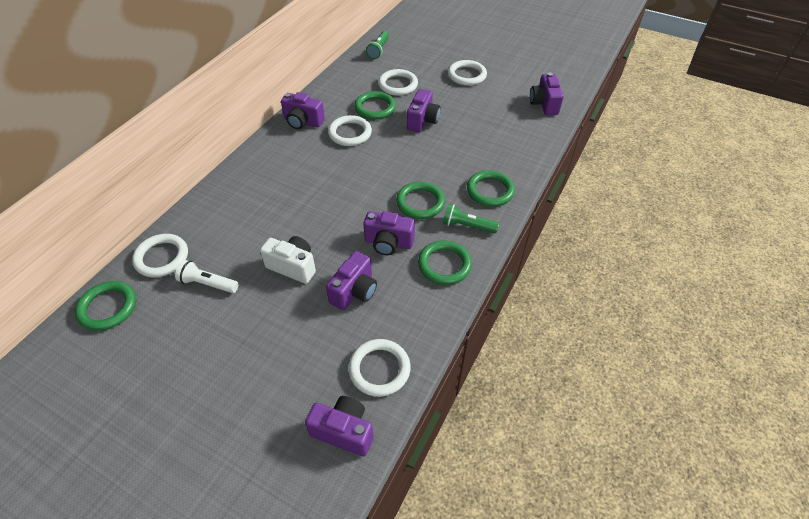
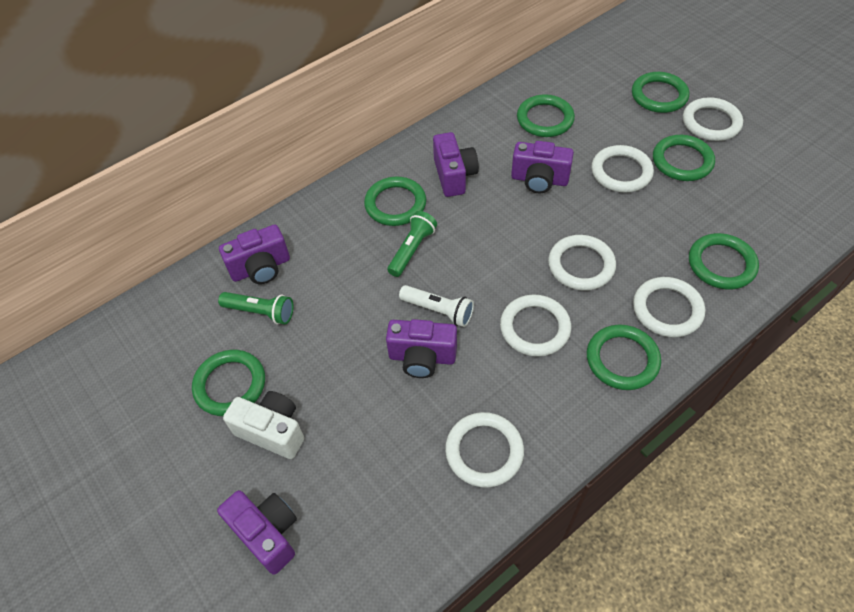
green ring: 5 -> 7
purple camera: 6 -> 5
white ring: 5 -> 6

